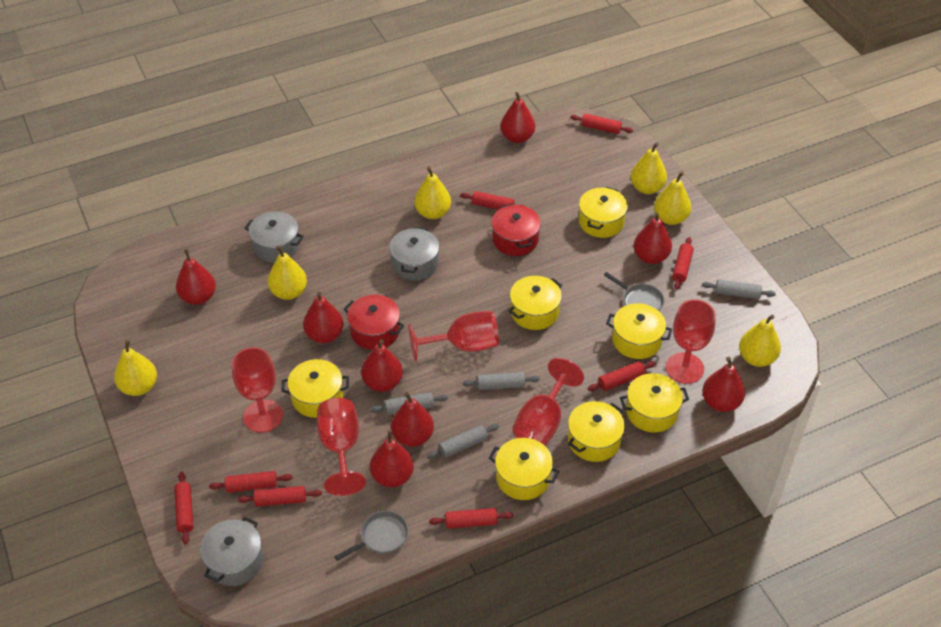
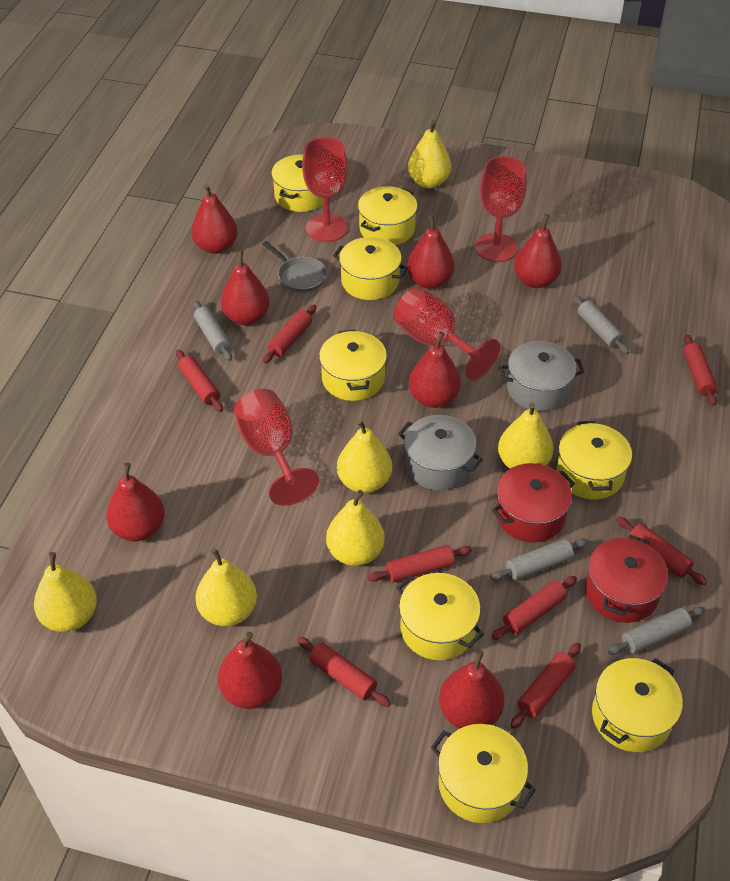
grey pan: 2 -> 1
grey pot: 3 -> 2
red goblet: 5 -> 4
yellow pot: 7 -> 8

